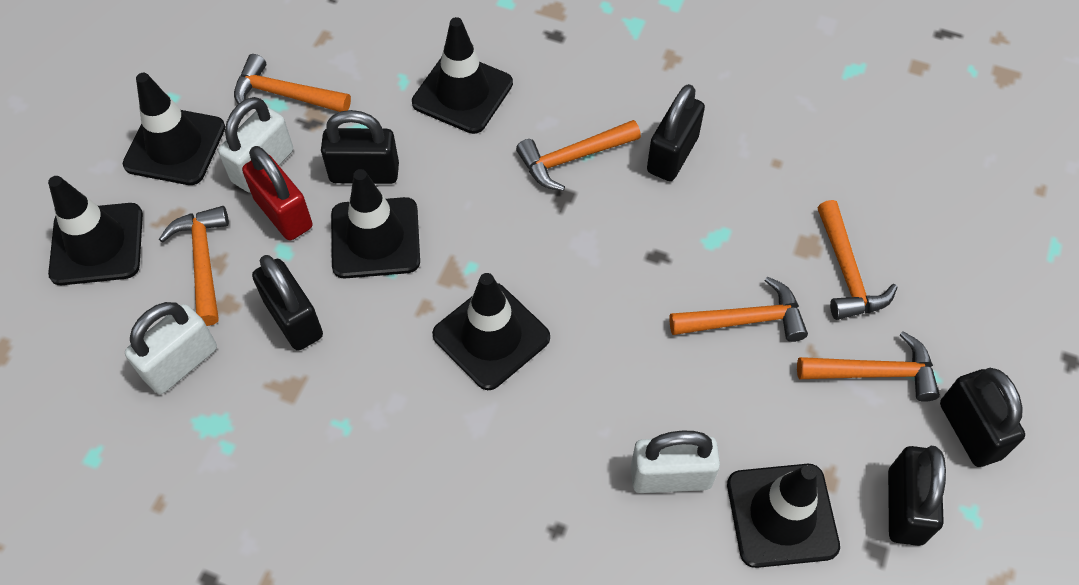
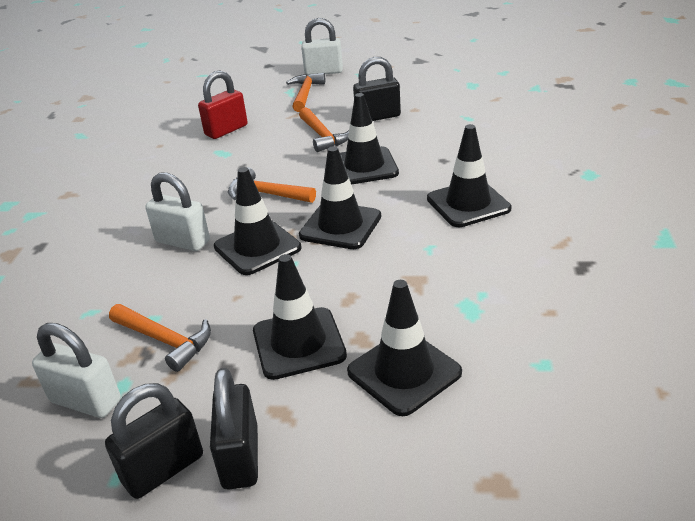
black padlock: 5 -> 3
orange hammer: 6 -> 4

